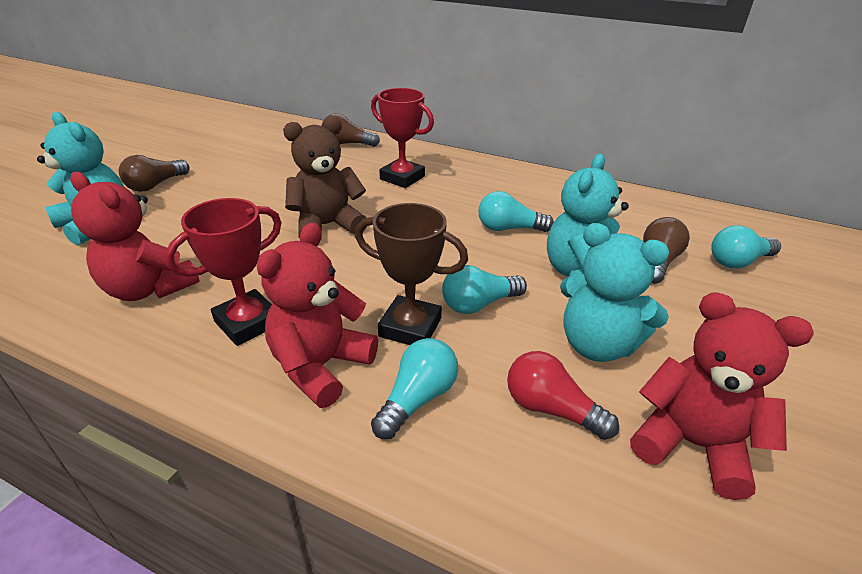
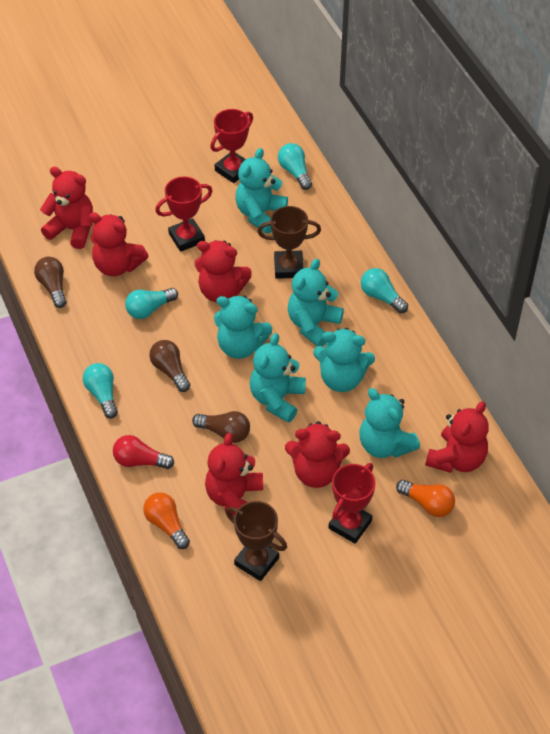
brown teddy bear: 1 -> 0
brown trophy: 1 -> 2
orange light bulb: 0 -> 2
red teddy bear: 3 -> 6
red trophy: 2 -> 3
turquoise teddy bear: 3 -> 6

